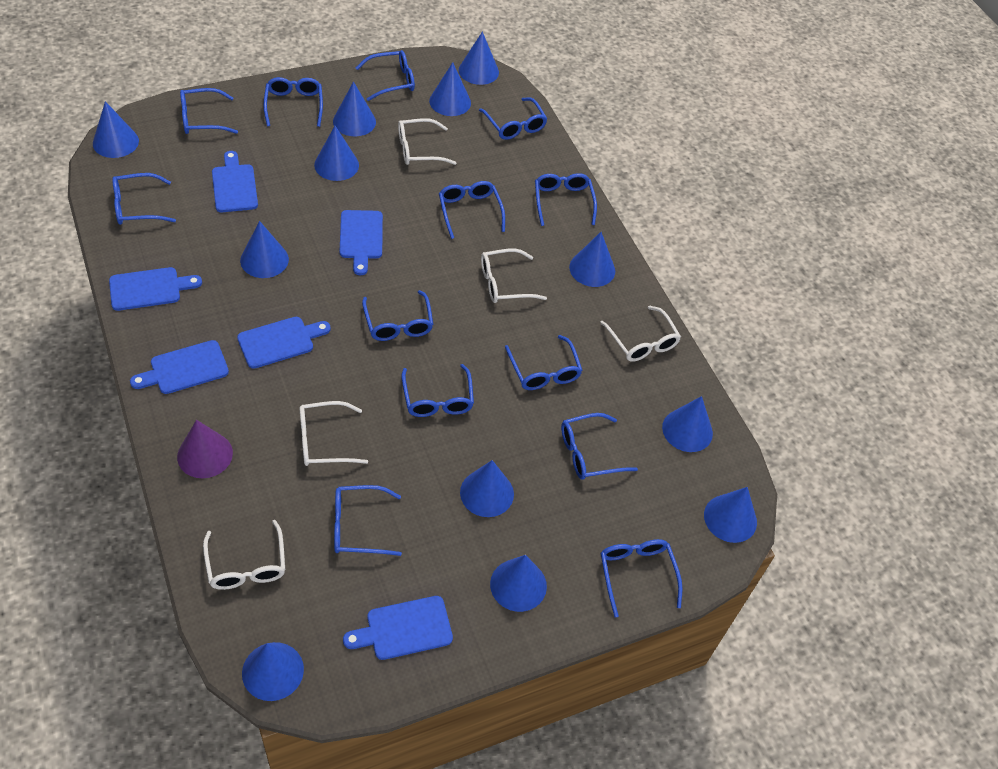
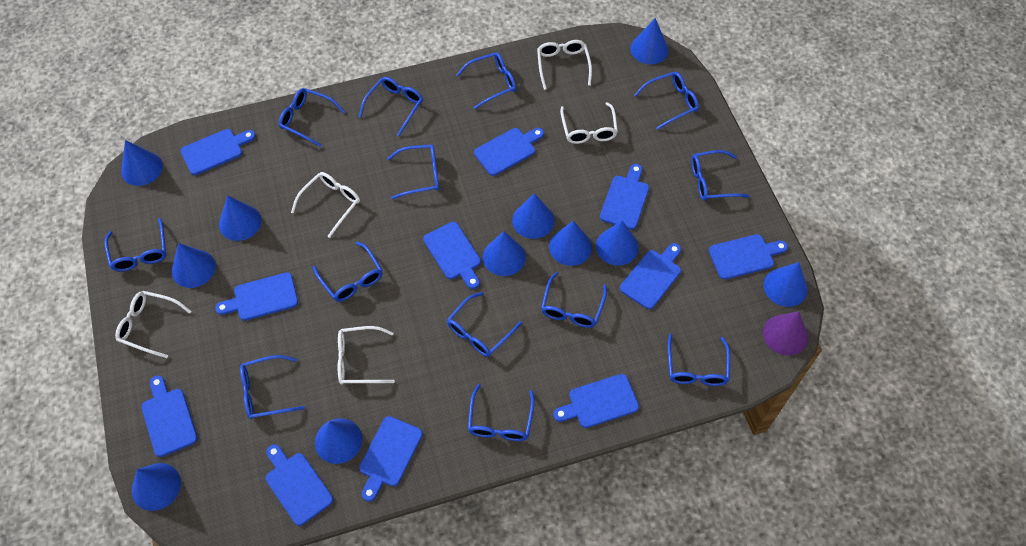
blue cone: 12 -> 11
blue cutting board: 6 -> 11

